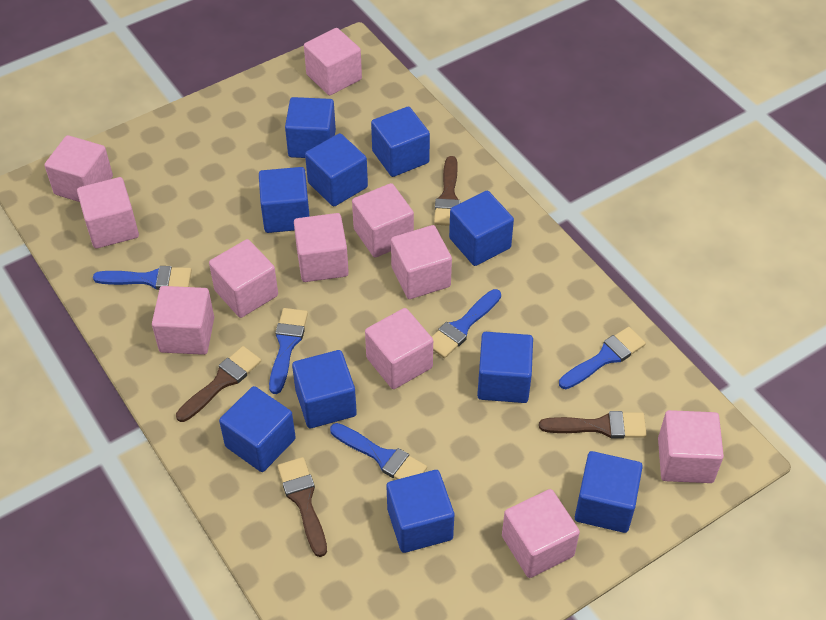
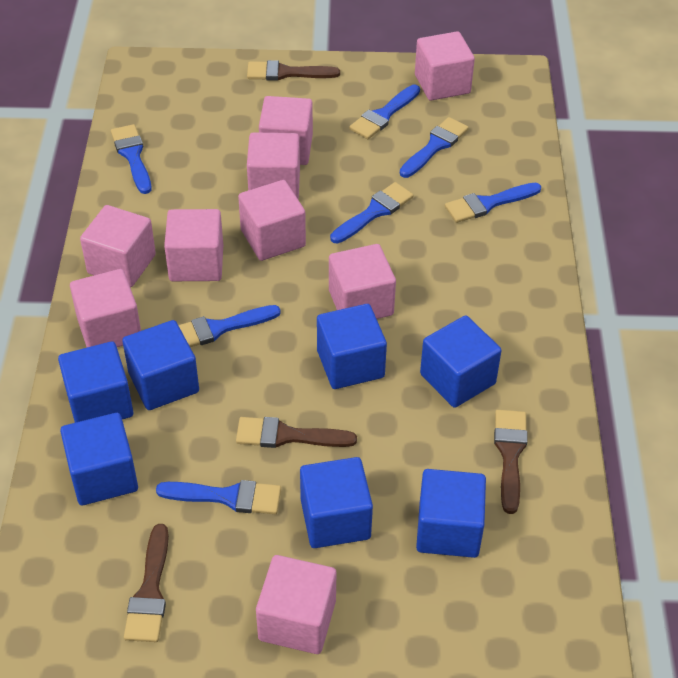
blue brush: 5 -> 7
blue cube: 10 -> 7
pink cube: 11 -> 9

